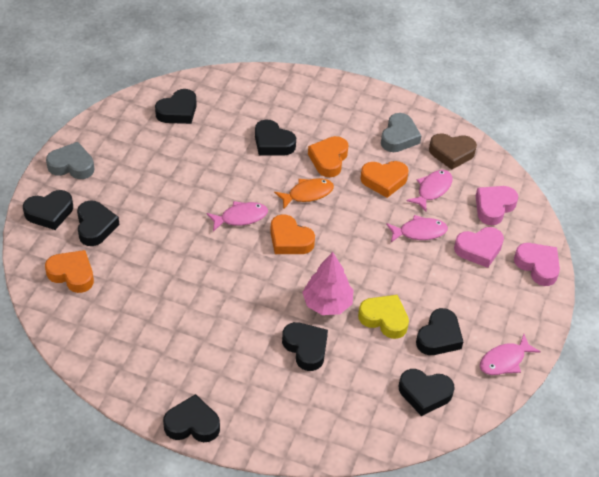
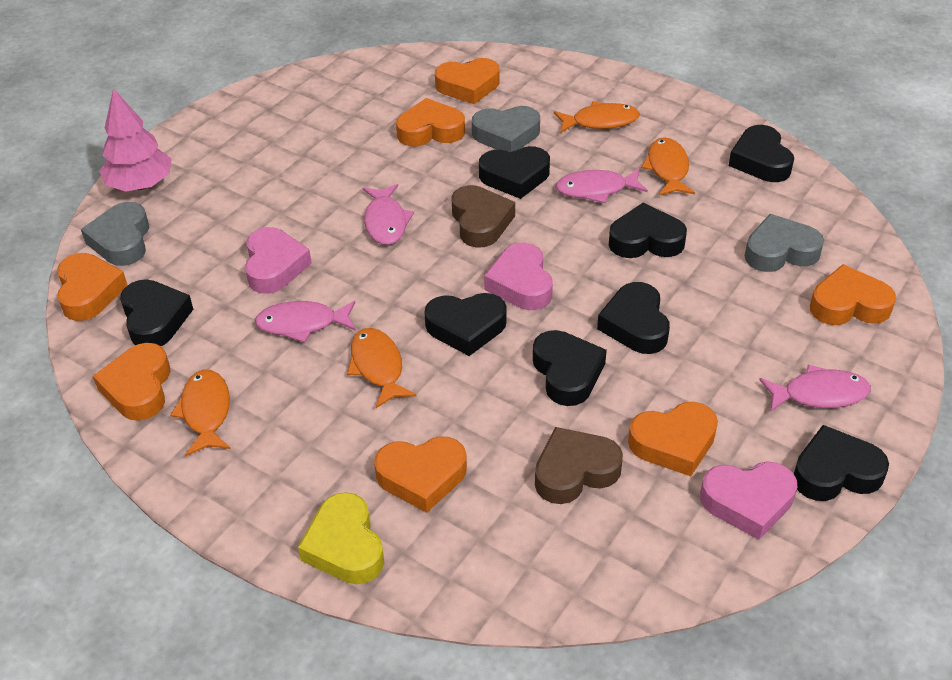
brown heart: 1 -> 2
grey heart: 2 -> 3
orange fish: 1 -> 4
orange heart: 4 -> 7

